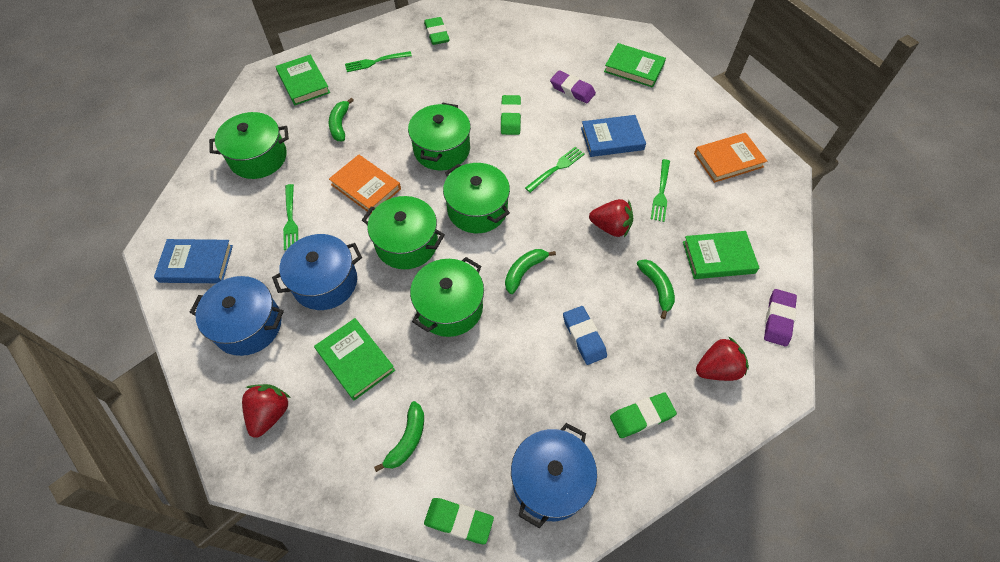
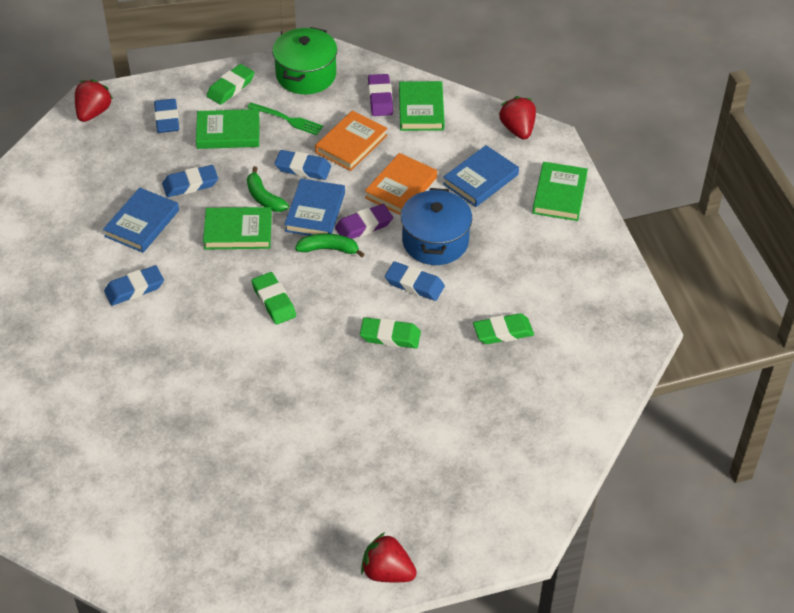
blue book: 2 -> 3
blue eraser: 1 -> 5
blue pot: 3 -> 1
green banana: 4 -> 2
green fork: 4 -> 1
green pot: 5 -> 1

